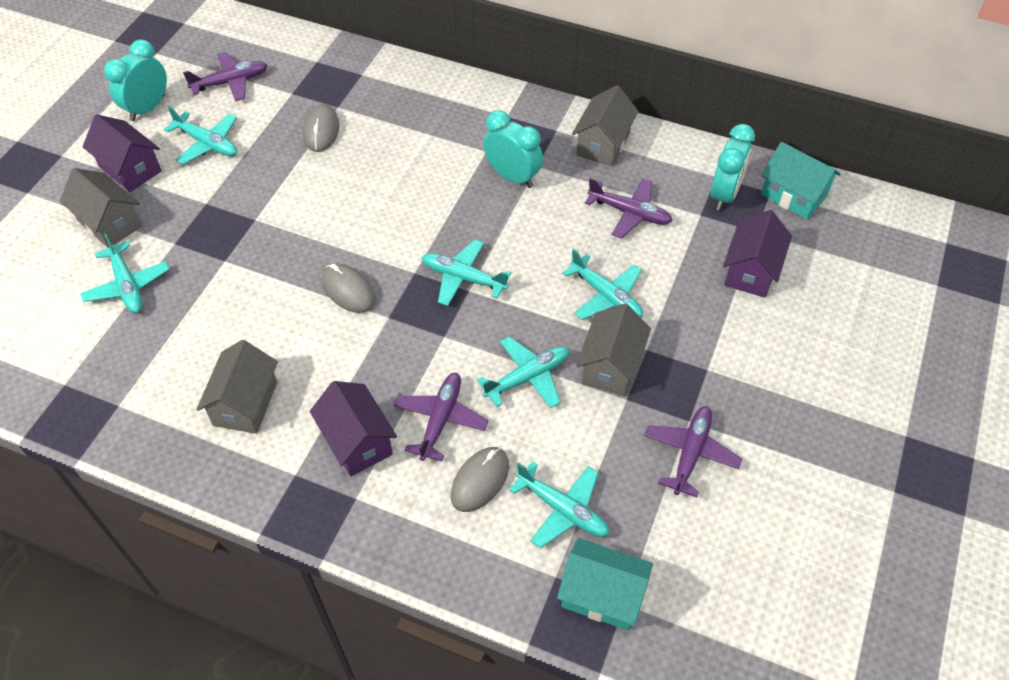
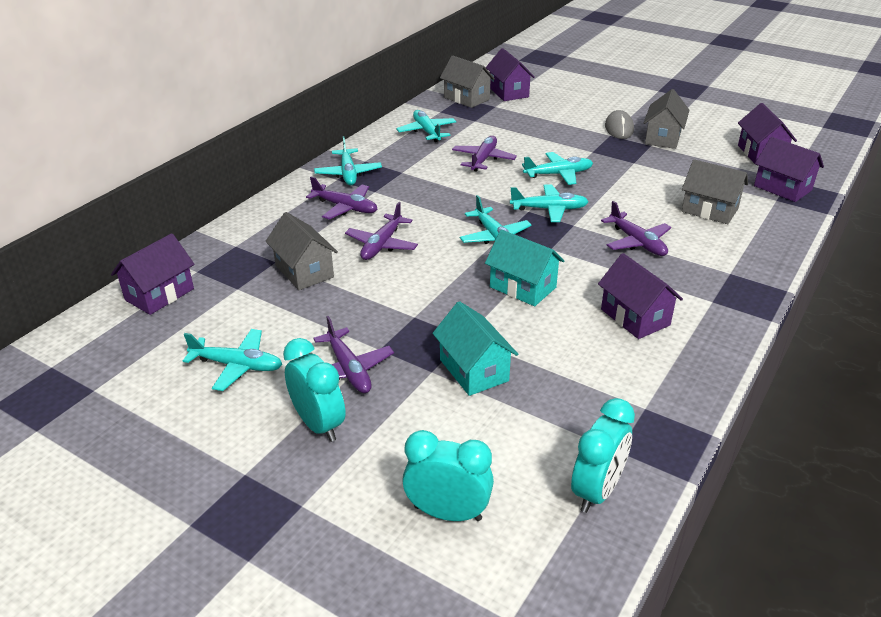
grey mouse: 3 -> 1
purple house: 3 -> 5
purple plane: 4 -> 5

